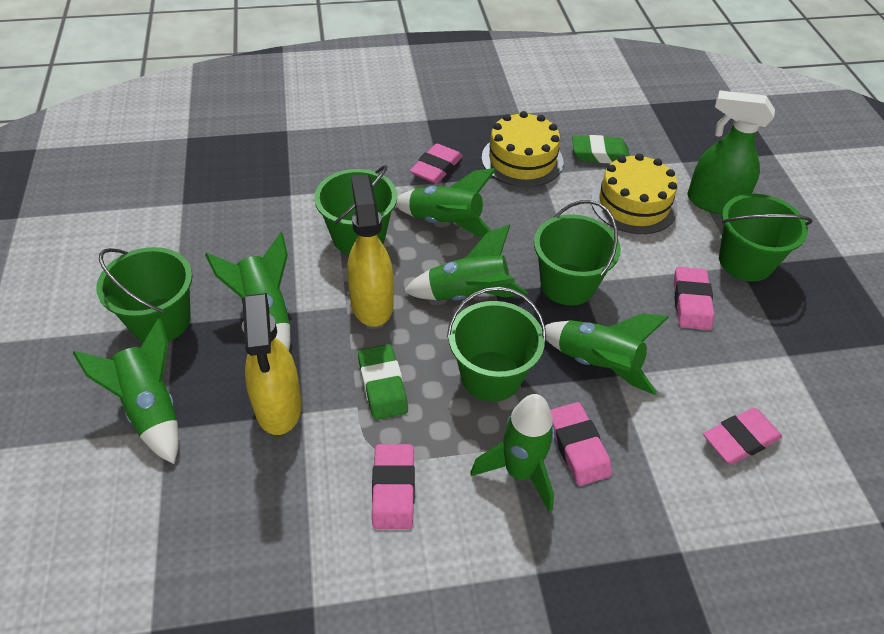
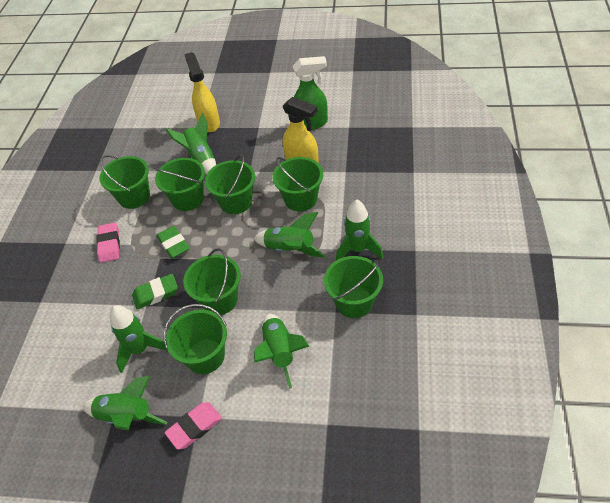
green bucket: 5 -> 7
pink eraser: 5 -> 2
yellow cake: 2 -> 0

